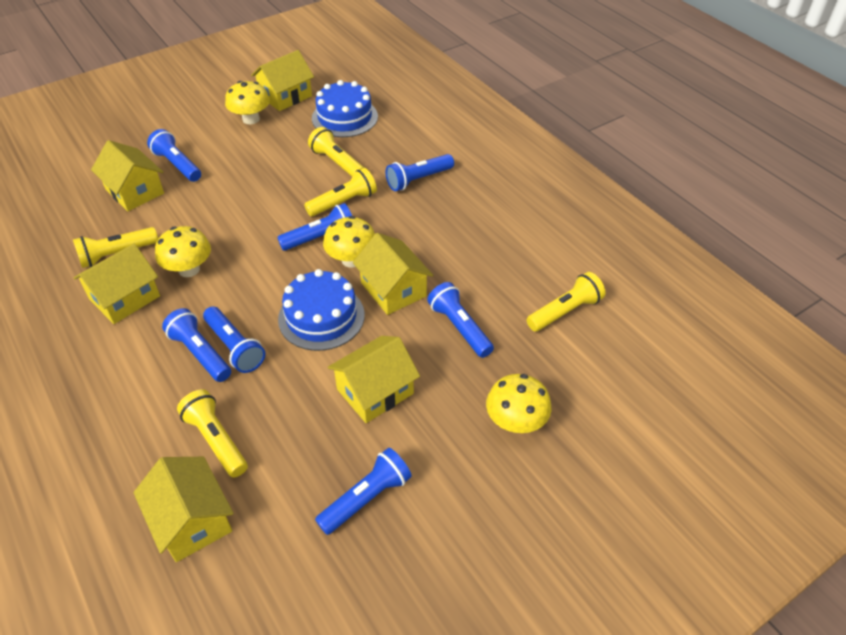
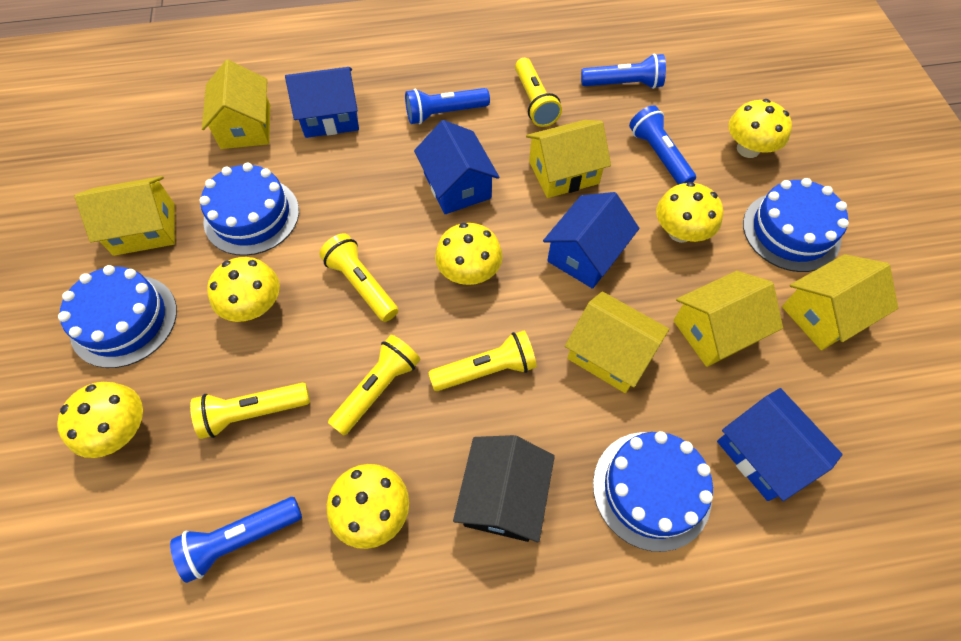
black house: 0 -> 1
blue cake: 2 -> 4
blue flashlight: 7 -> 4
blue house: 0 -> 4
yellow mushroom: 4 -> 6

